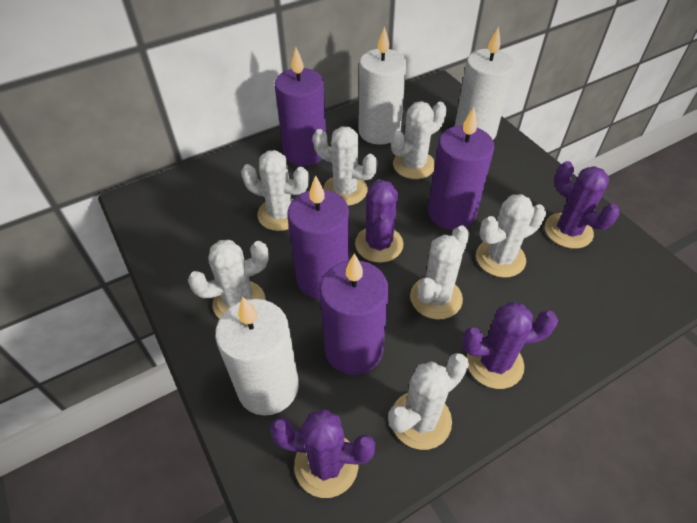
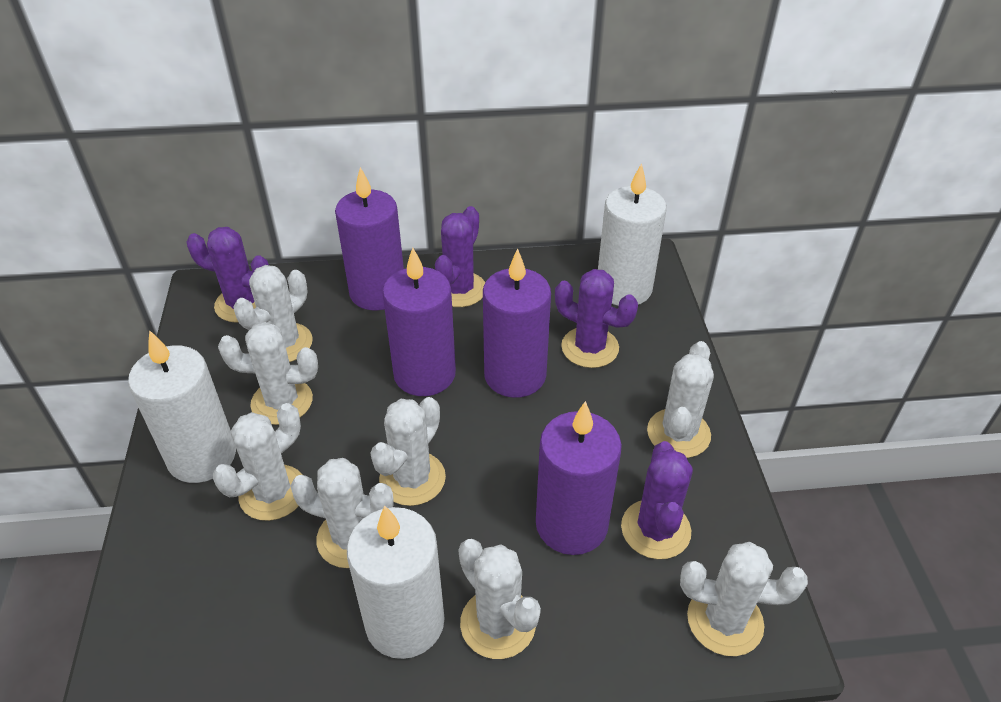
white cactus: 7 -> 8

